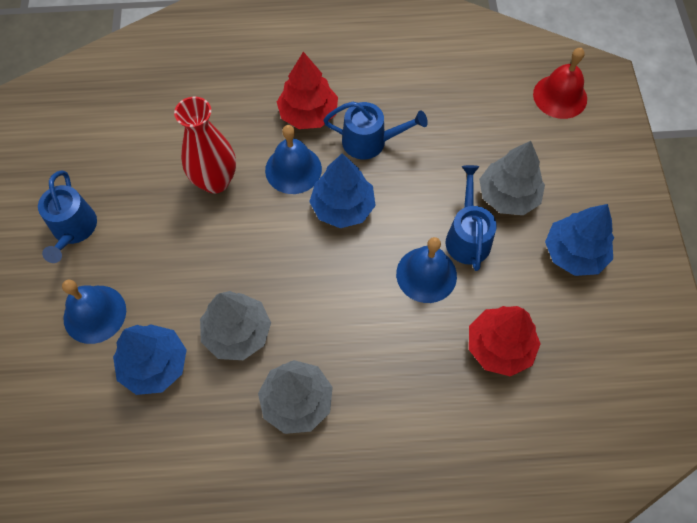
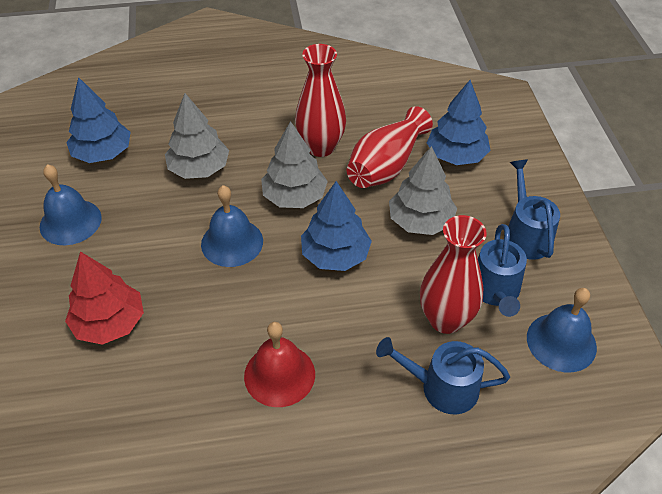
red tree: 2 -> 1
red vase: 1 -> 3

